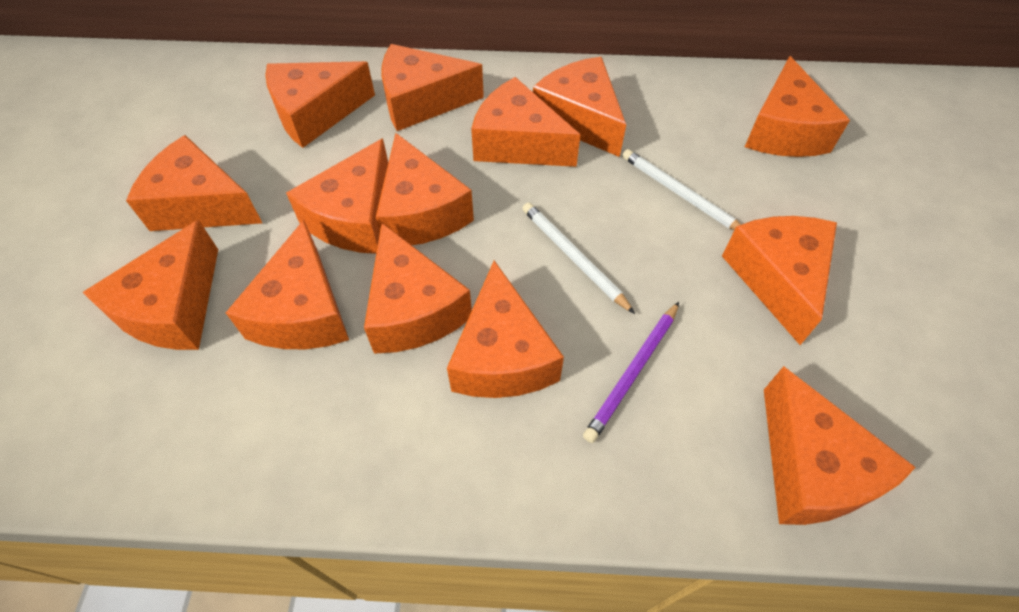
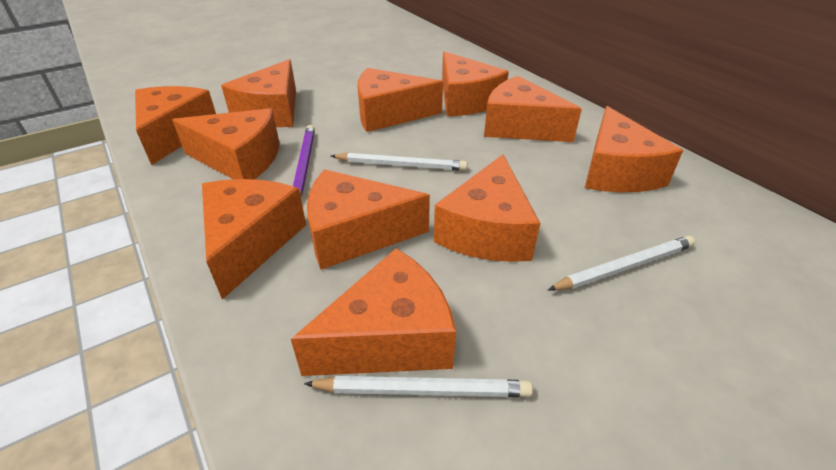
orange cheese: 14 -> 11
white pencil: 2 -> 3

